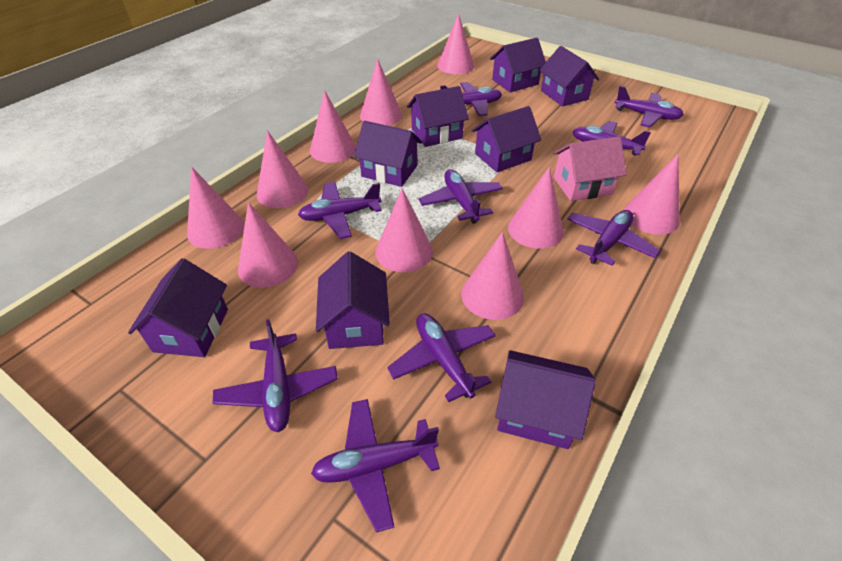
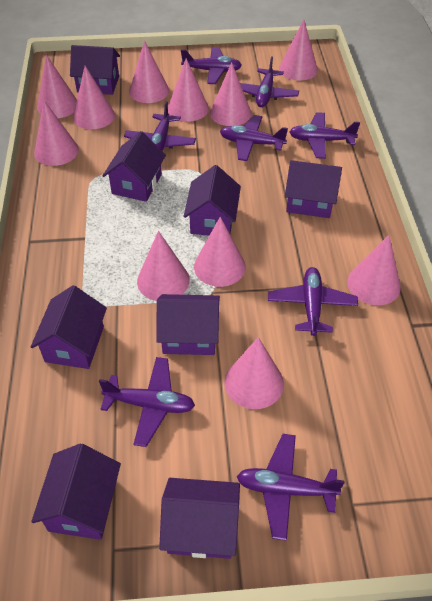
pink cone: 10 -> 11
pink house: 1 -> 0
purple plane: 9 -> 8

